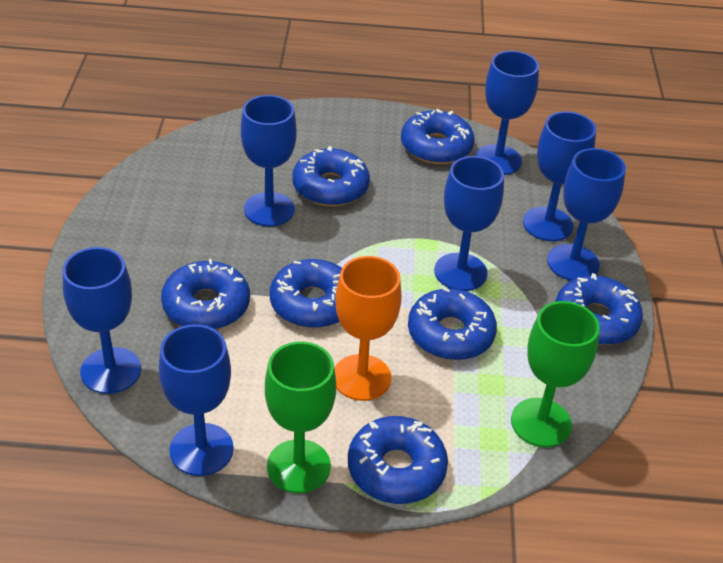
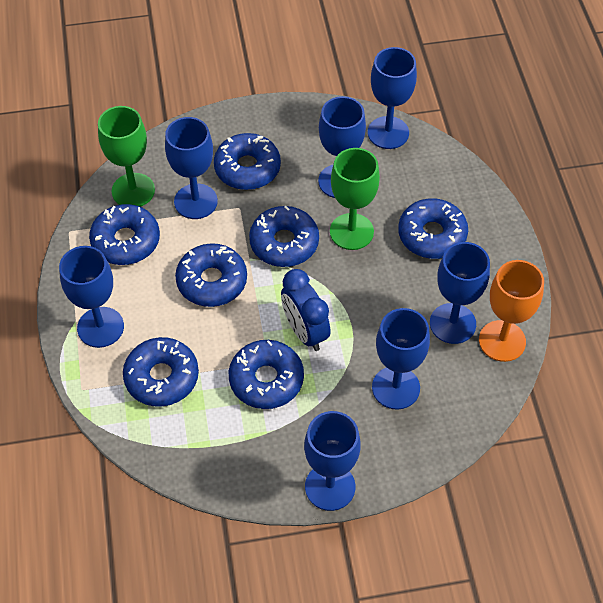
blue clock: 0 -> 1

